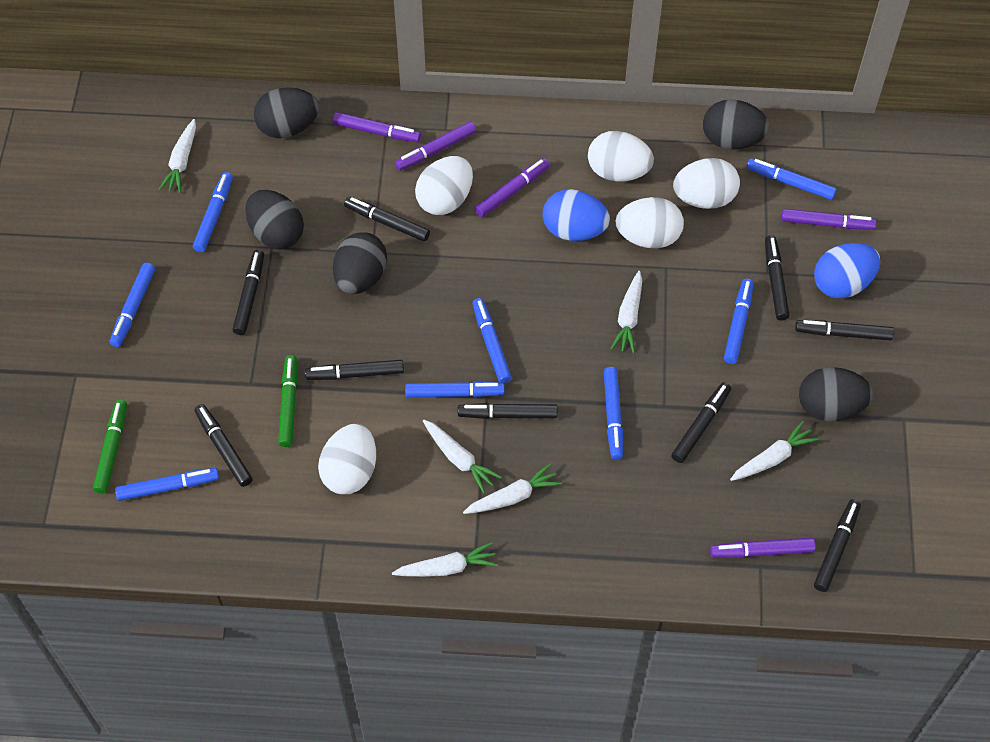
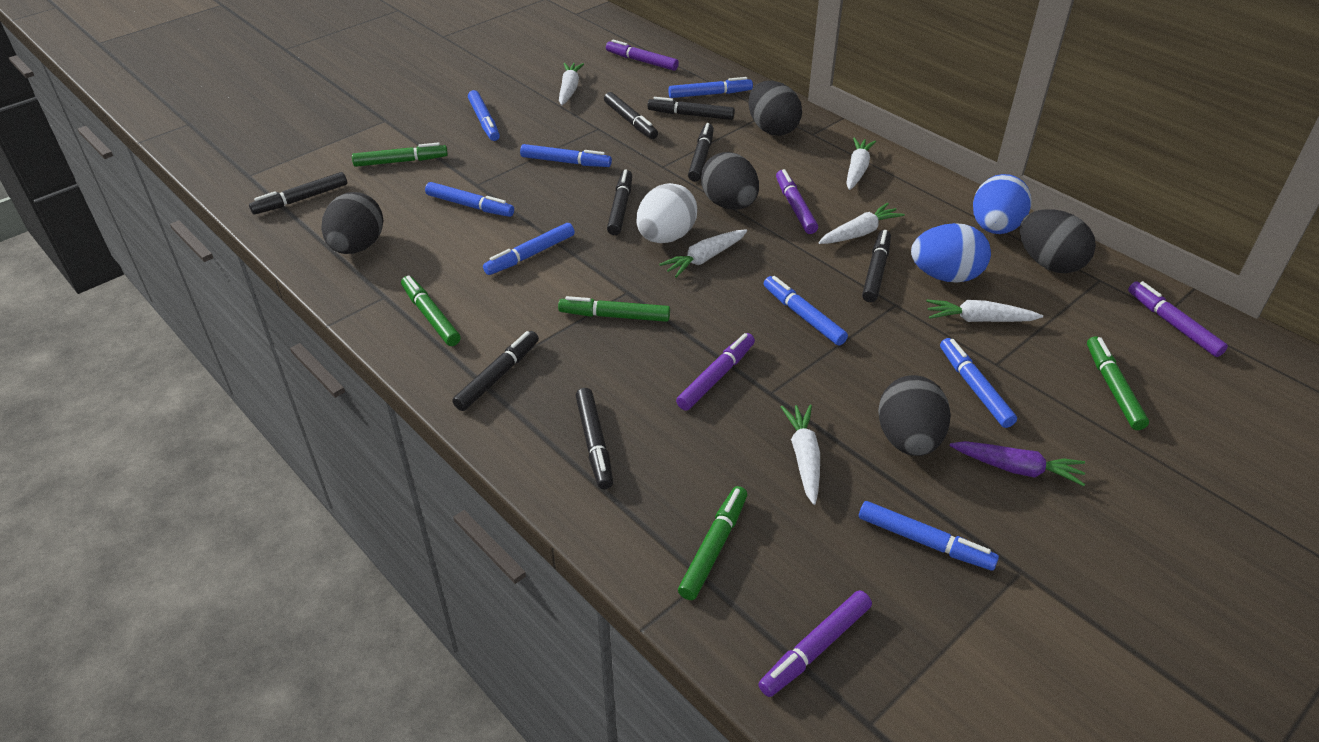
black marker: 9 -> 8
green marker: 2 -> 5
purple carrot: 0 -> 1
white egg: 5 -> 1

